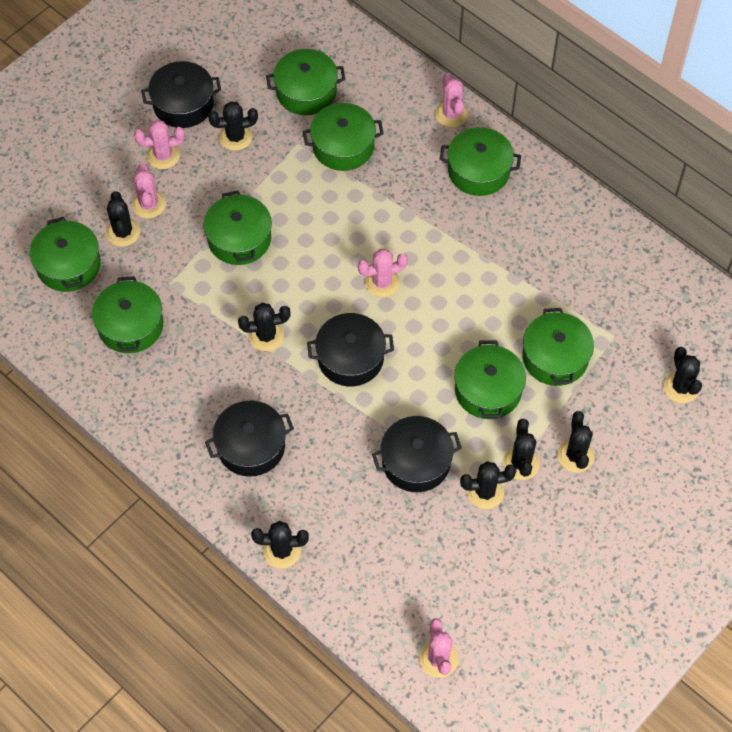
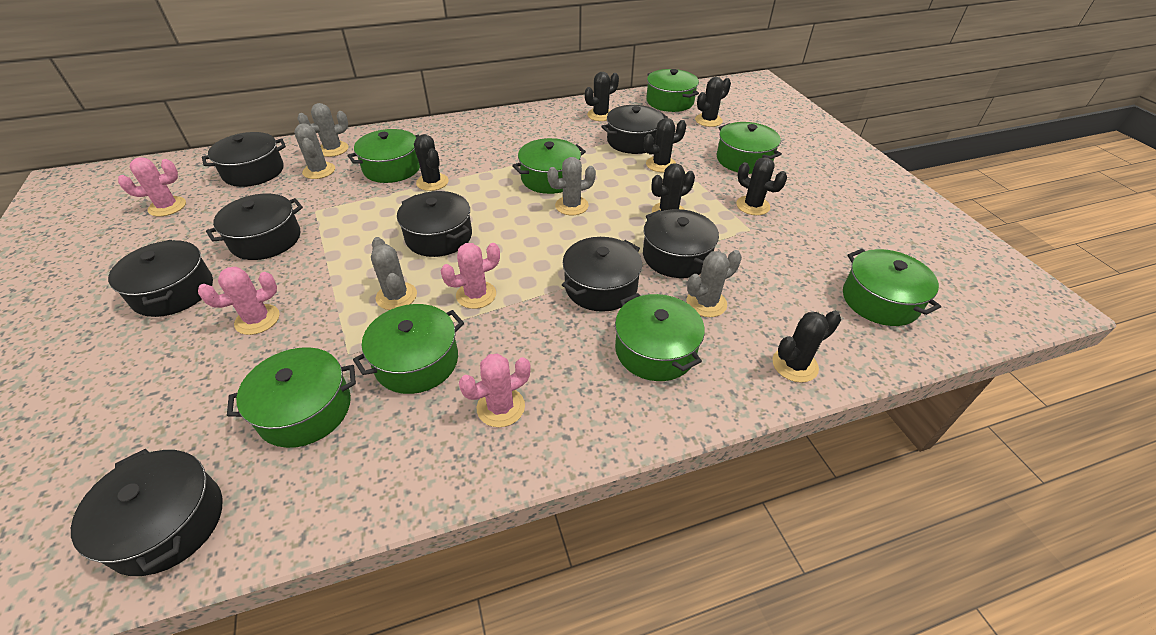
black cactus: 8 -> 7
black pot: 4 -> 8
grey cactus: 0 -> 5
pink cactus: 5 -> 4

